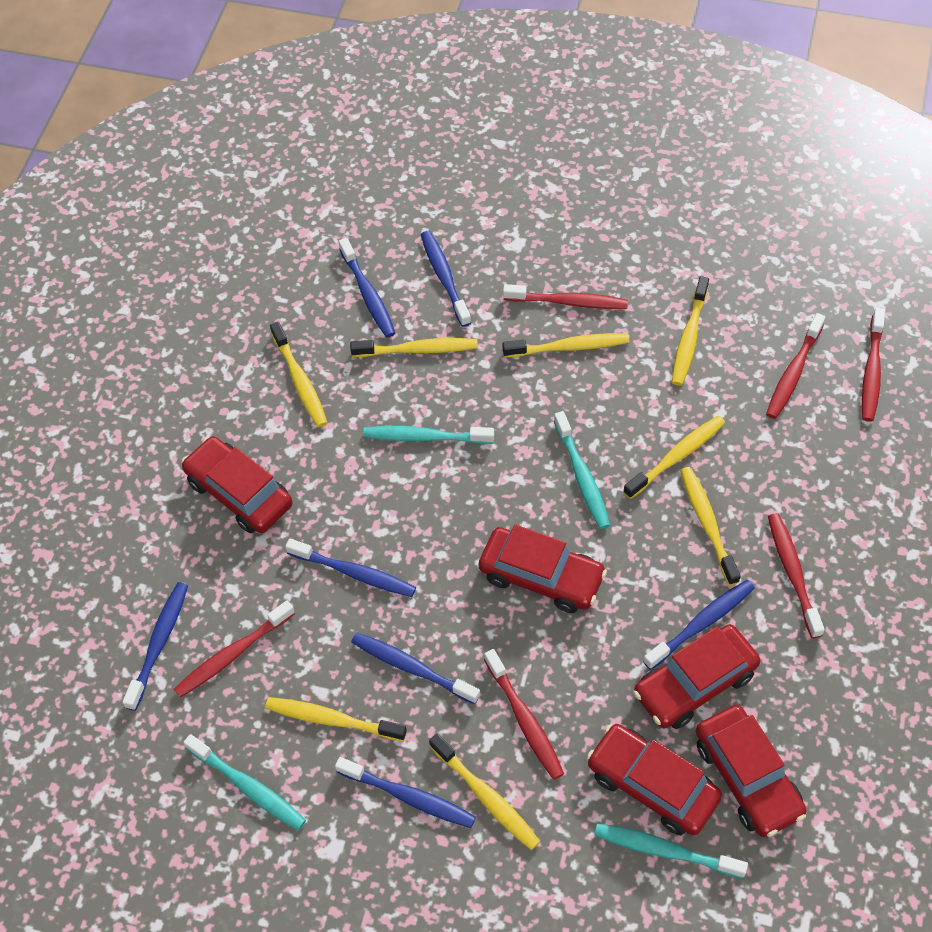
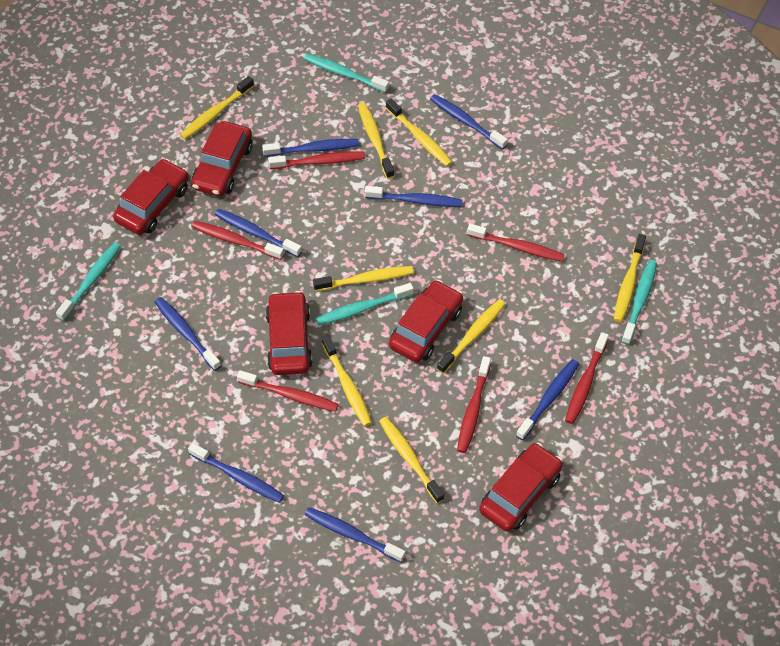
blue toothbrush: 7 -> 8

